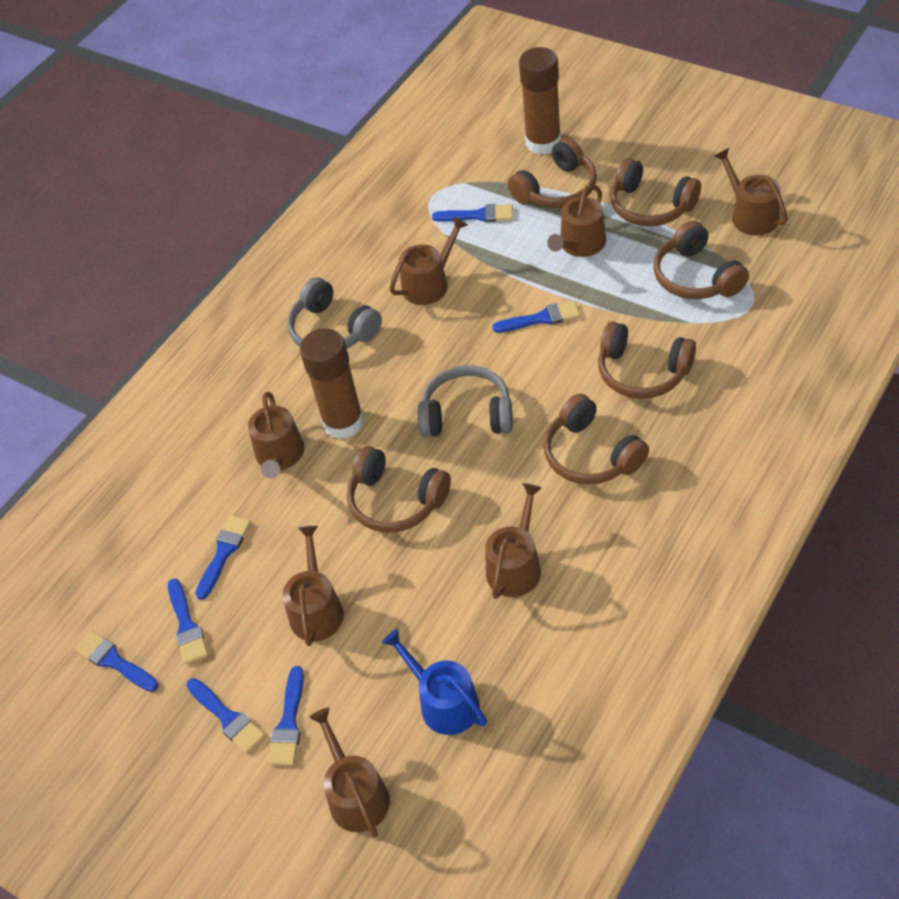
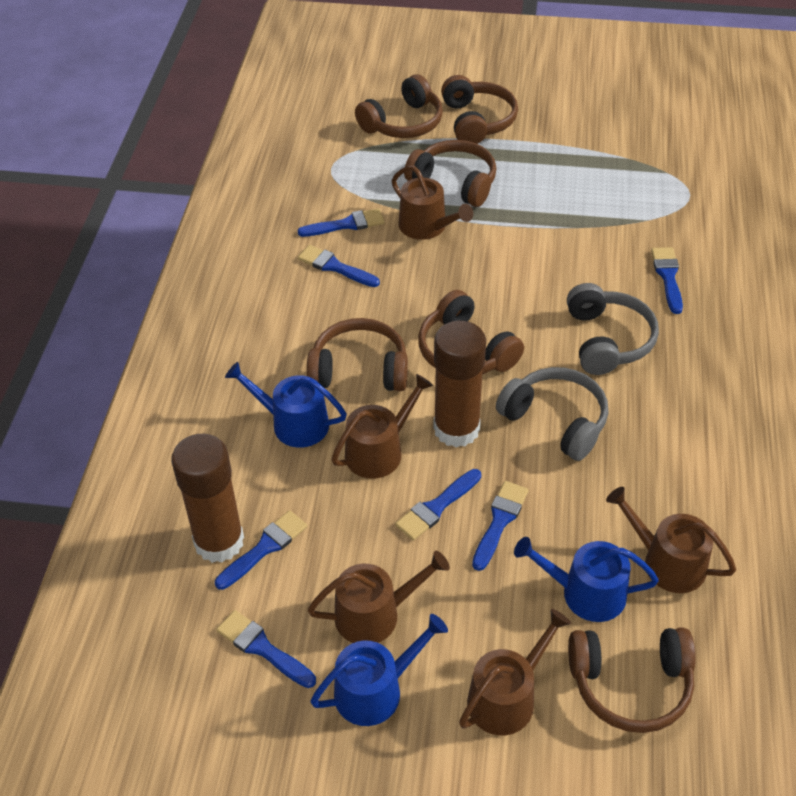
blue watering can: 1 -> 3
brown watering can: 7 -> 5

